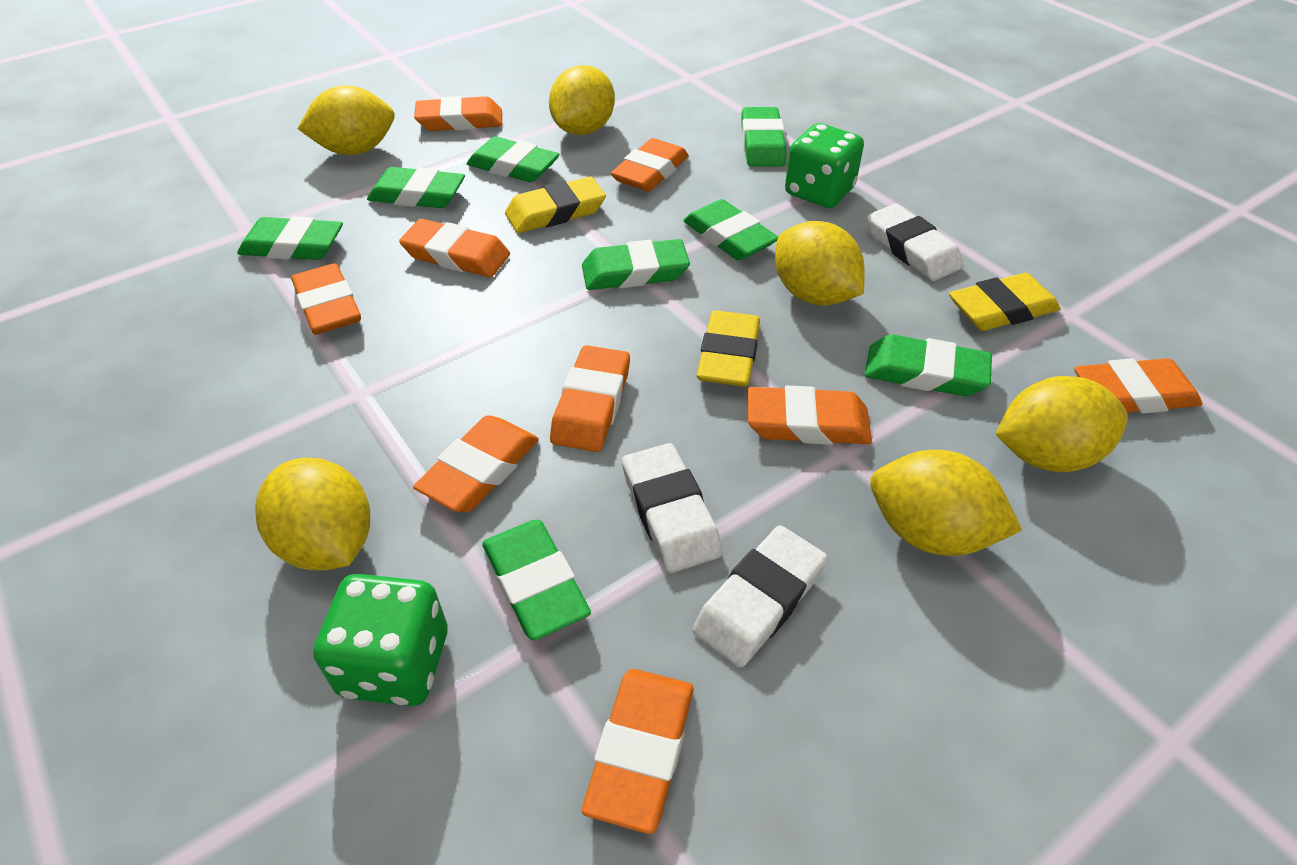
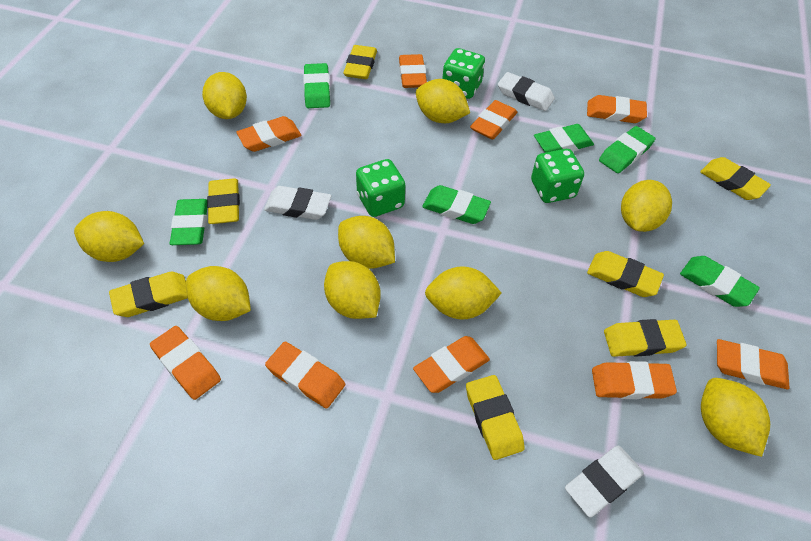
green dice: 2 -> 3
green eraser: 8 -> 6
yellow eraser: 3 -> 7
yellow lemon: 6 -> 9

